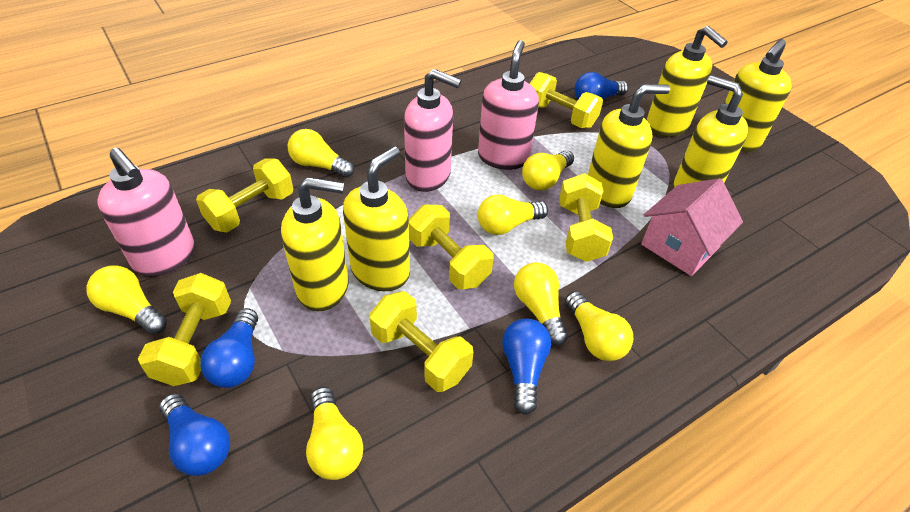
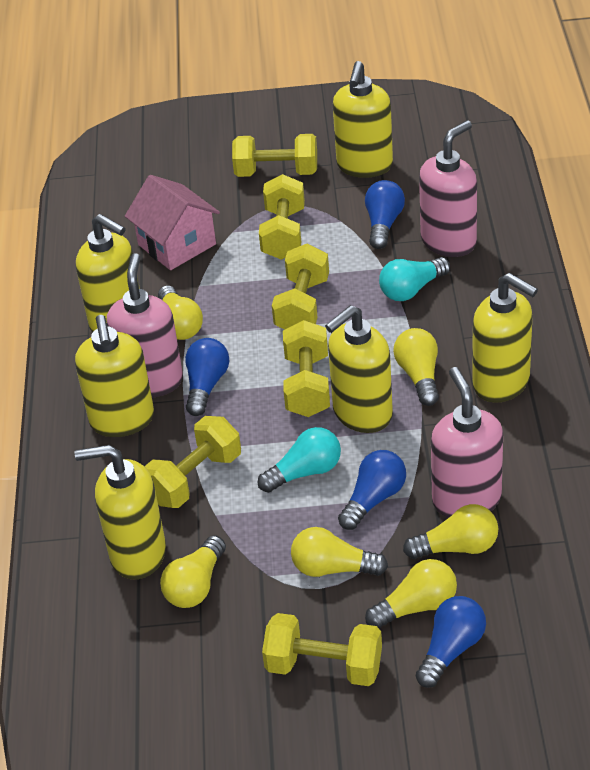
turquoise light bulb: 0 -> 2
yellow light bulb: 7 -> 6

